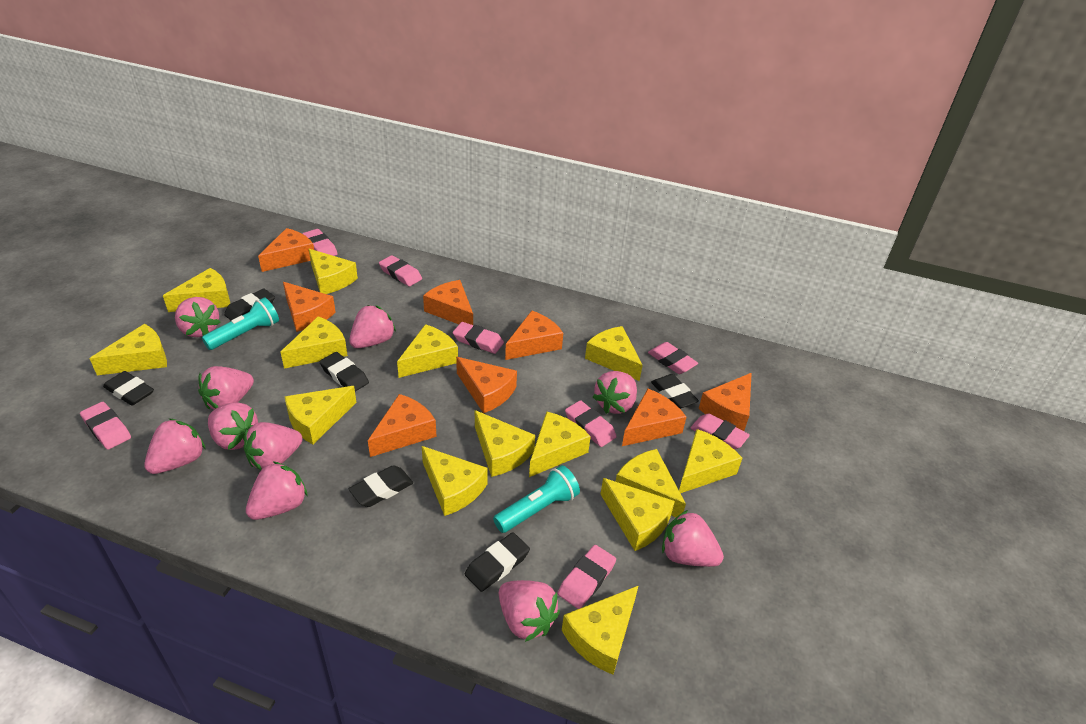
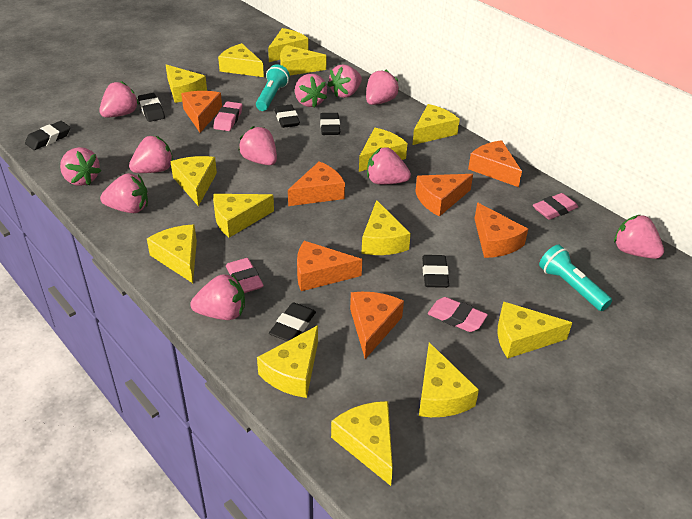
orange cheese: 8 -> 7
pink eraser: 8 -> 4
pink strawberry: 10 -> 11

